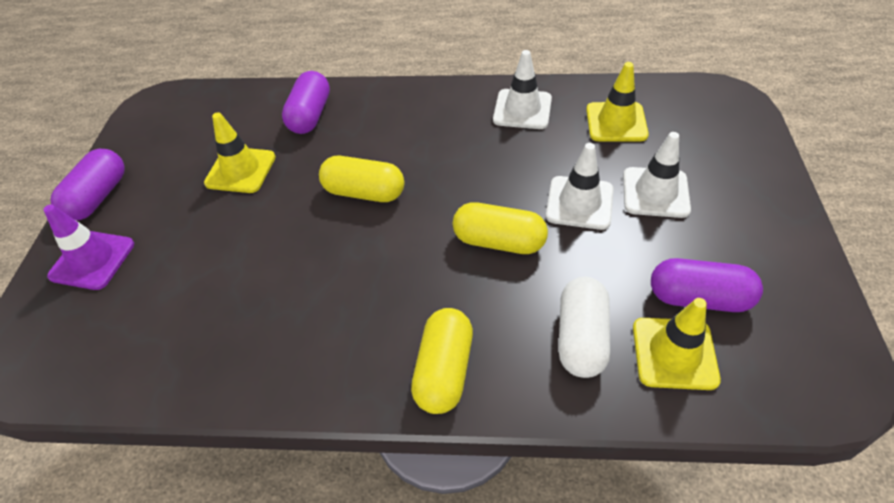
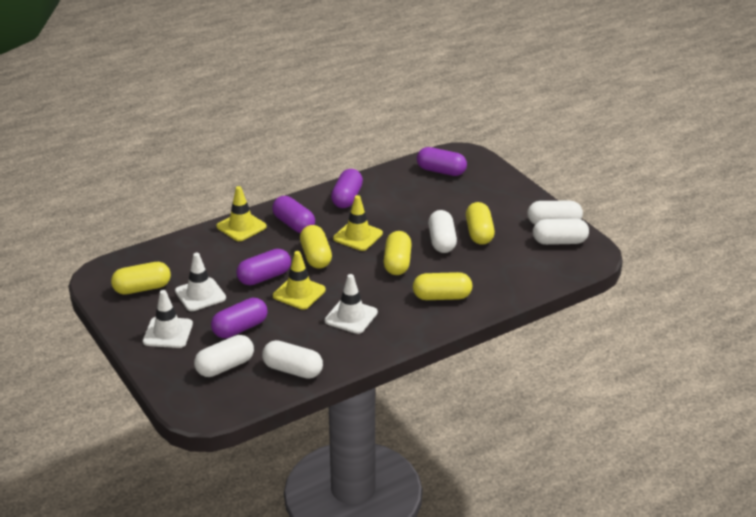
purple capsule: 3 -> 5
purple traffic cone: 1 -> 0
white capsule: 1 -> 5
yellow capsule: 3 -> 5

